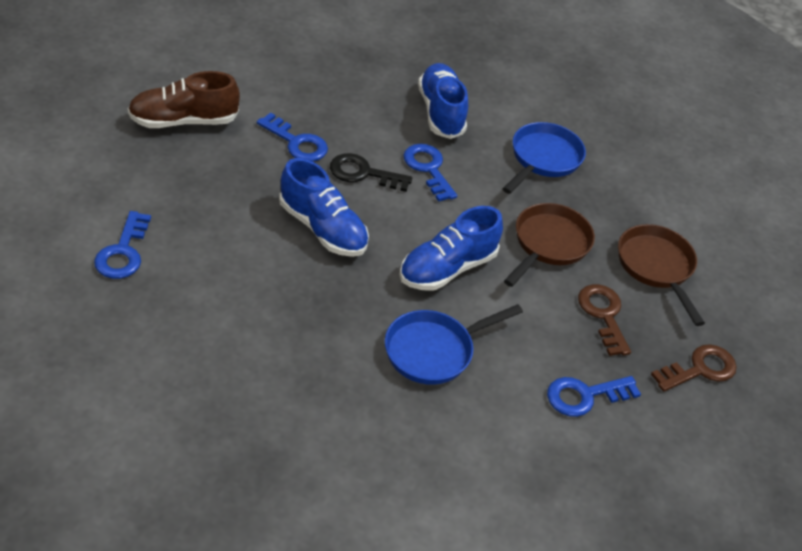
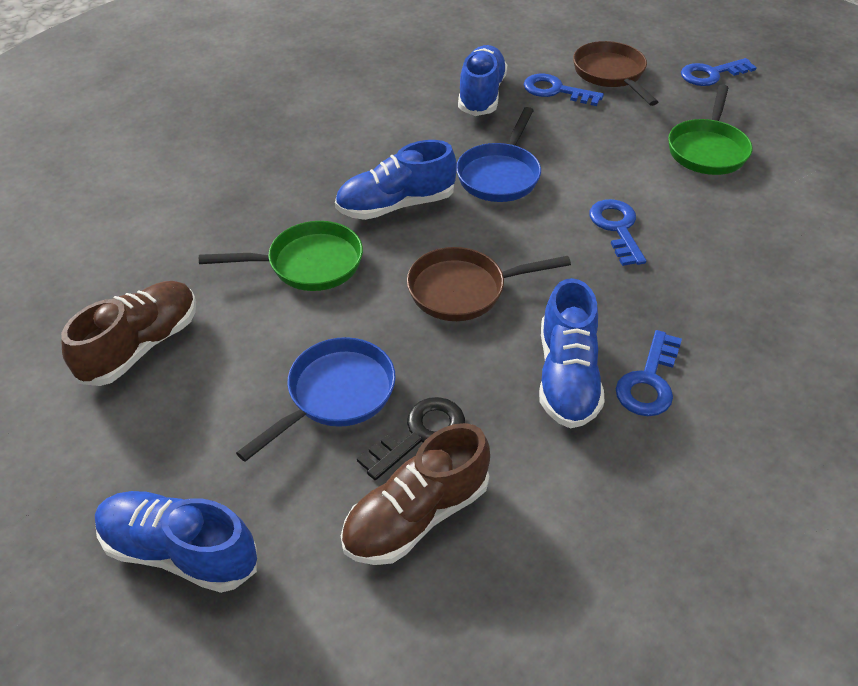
blue shoe: 3 -> 4
brown key: 2 -> 0
brown shoe: 1 -> 2
green pan: 0 -> 2

